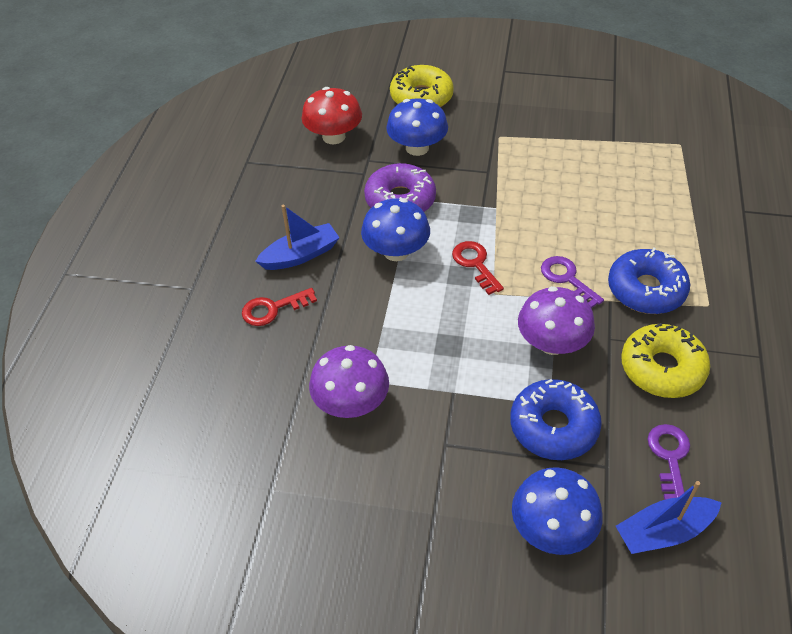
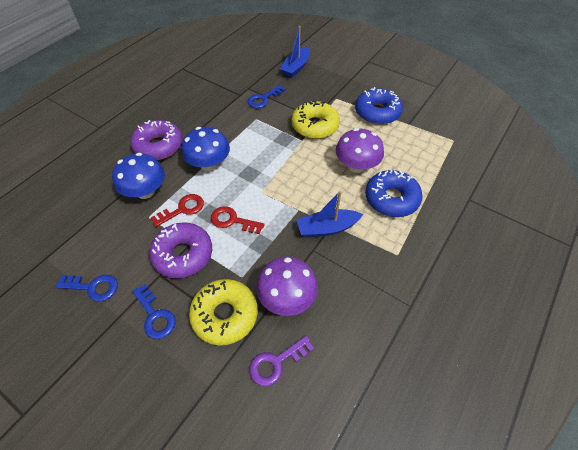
blue key: 0 -> 3
blue mushroom: 3 -> 2
purple donut: 1 -> 2
purple key: 2 -> 1
red mushroom: 1 -> 0

